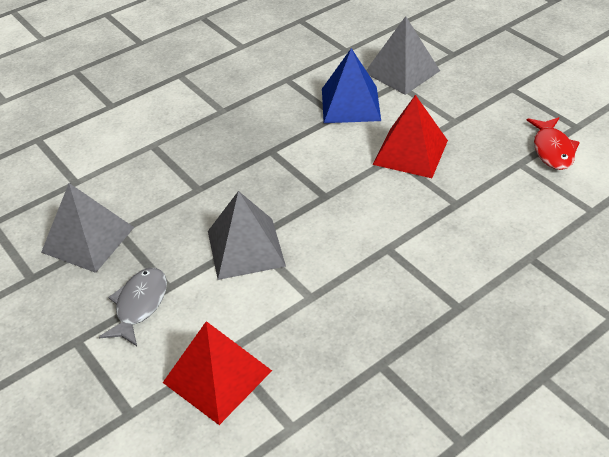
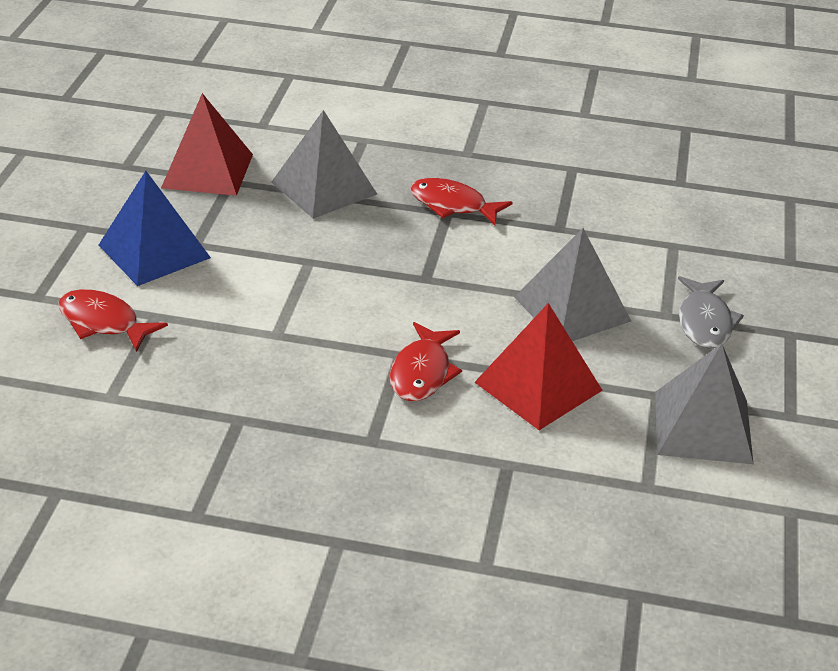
red fish: 1 -> 3

